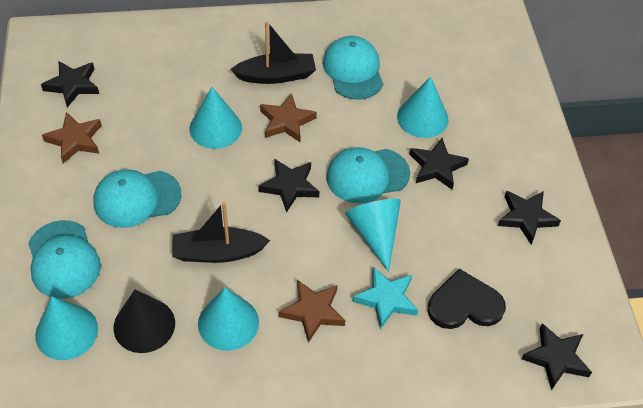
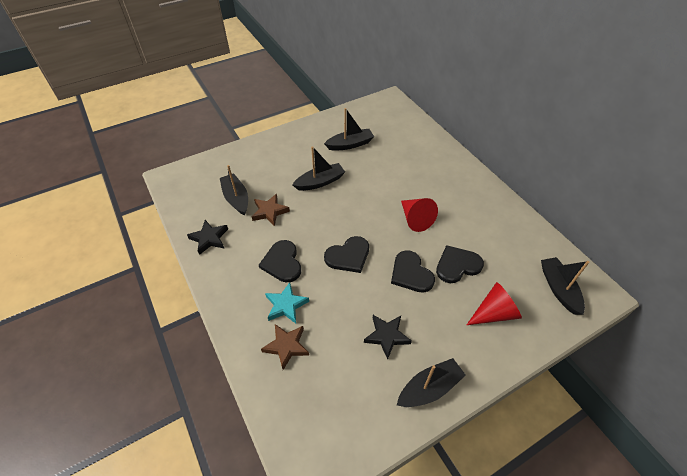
black boat: 2 -> 5
black cone: 1 -> 0
black heart: 1 -> 4
black star: 5 -> 2
brown star: 3 -> 2
red cone: 0 -> 2
turquoise cap: 4 -> 0
turquoise cone: 5 -> 0

